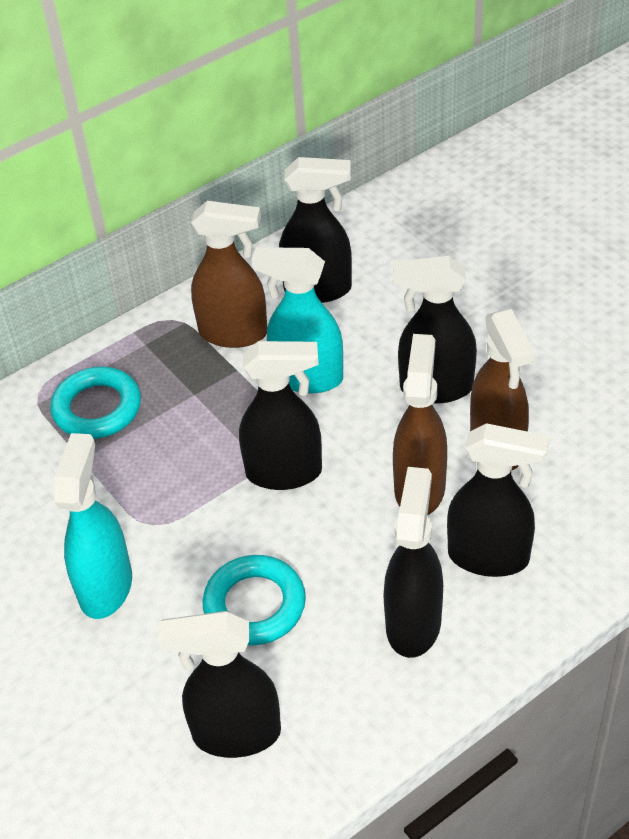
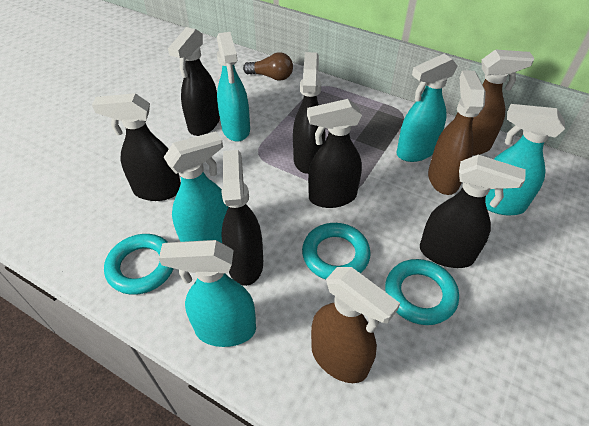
brown light bulb: 0 -> 1
turquoise ring: 2 -> 3
turquoise spray bottle: 2 -> 5

